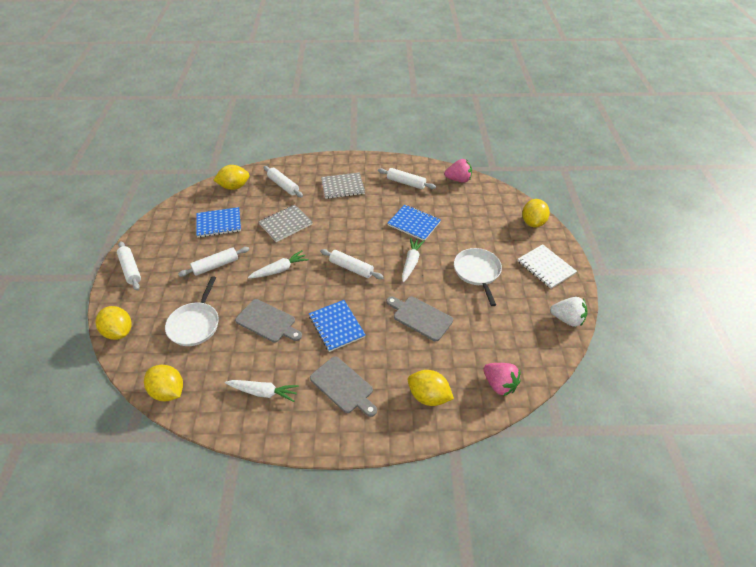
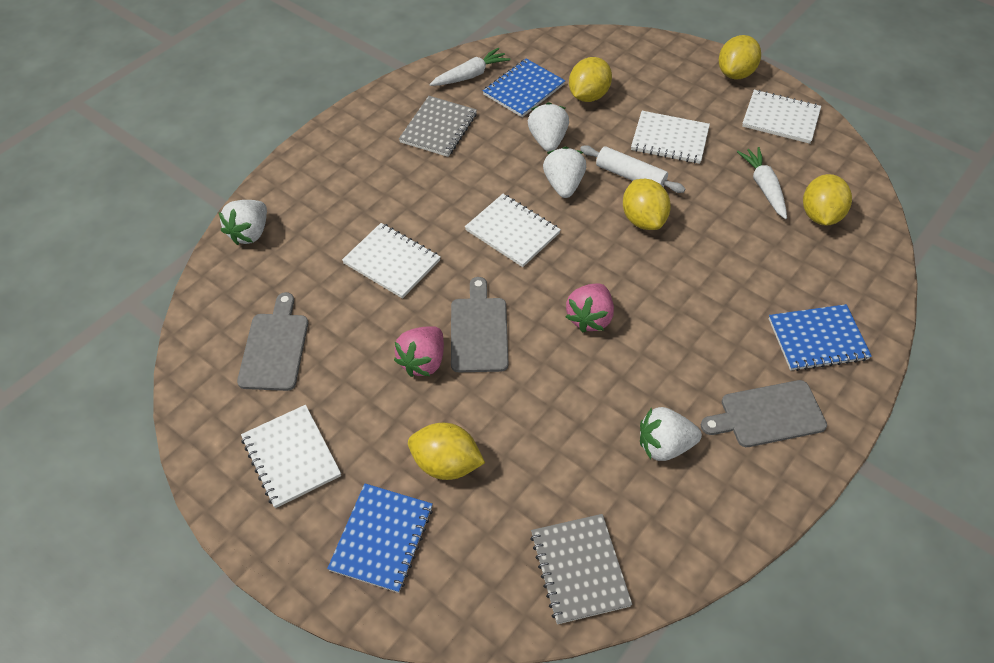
white carrot: 3 -> 2
white notebook: 1 -> 5
white pan: 2 -> 0
white rolling pin: 5 -> 1
white strawberry: 1 -> 4

